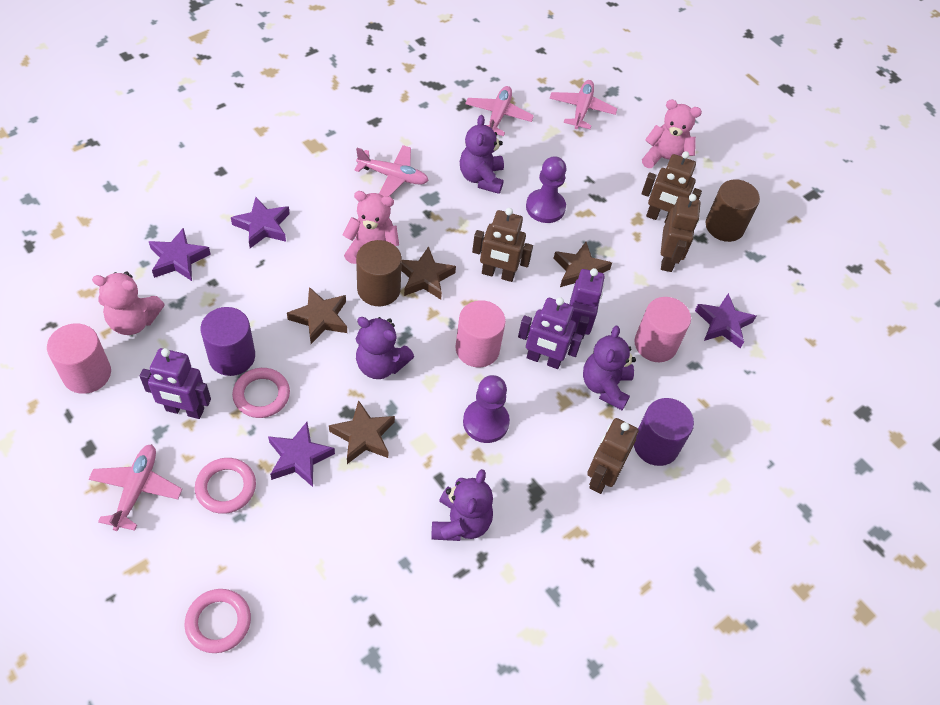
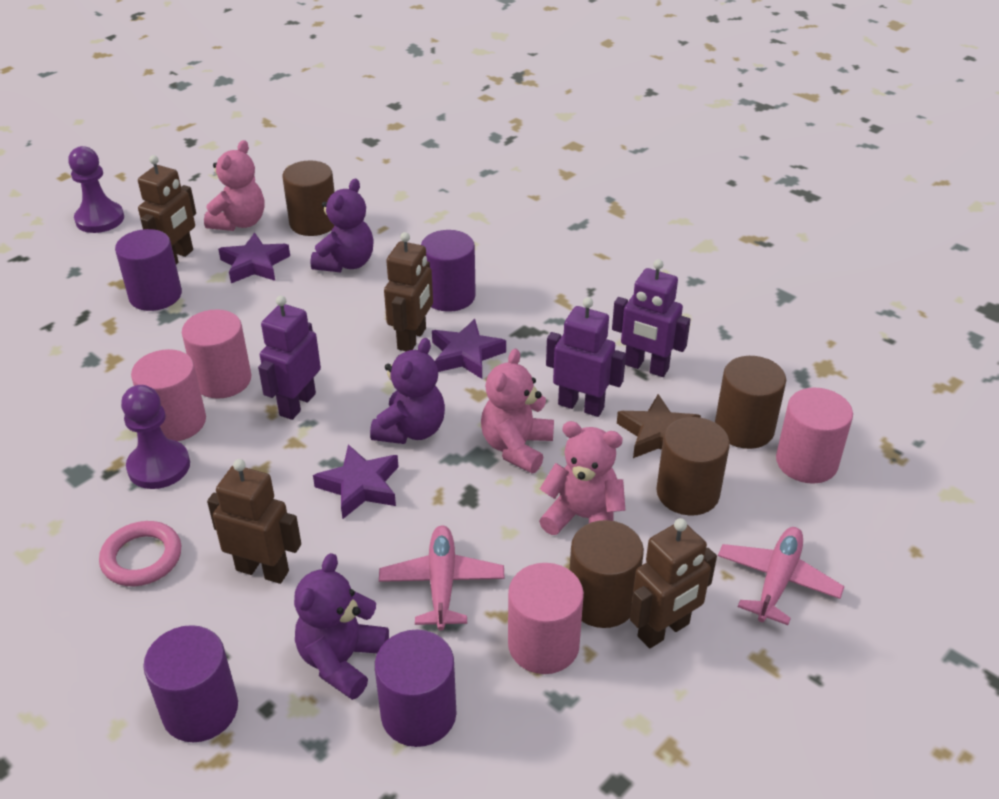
brown cylinder: 2 -> 4
brown star: 4 -> 1
pink cylinder: 3 -> 4
pink plane: 4 -> 2
pink ring: 3 -> 1
purple cylinder: 2 -> 4
purple star: 4 -> 3
purple teddy bear: 4 -> 3

